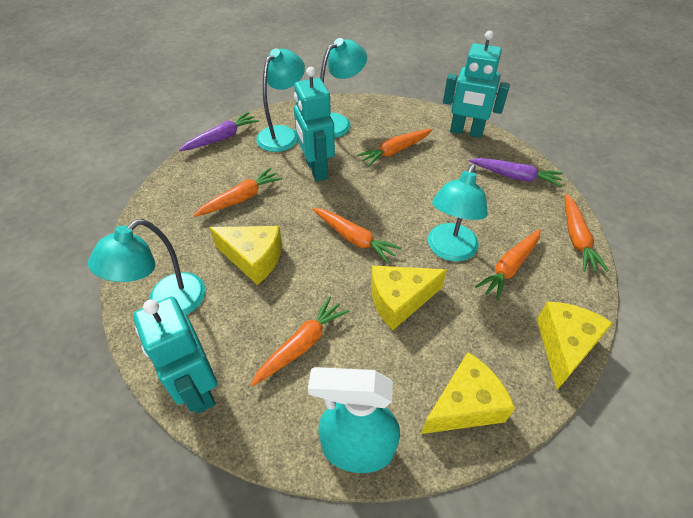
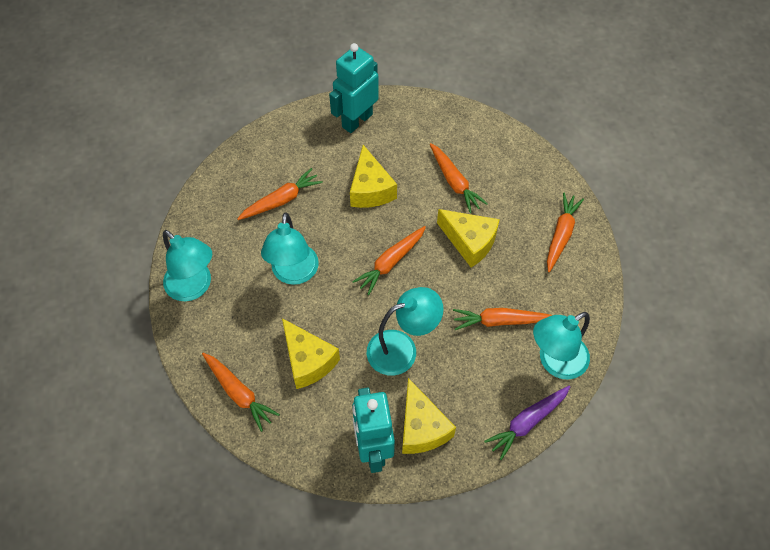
purple carrot: 2 -> 1
turquoise robot: 3 -> 2
turquoise spray bottle: 1 -> 0

